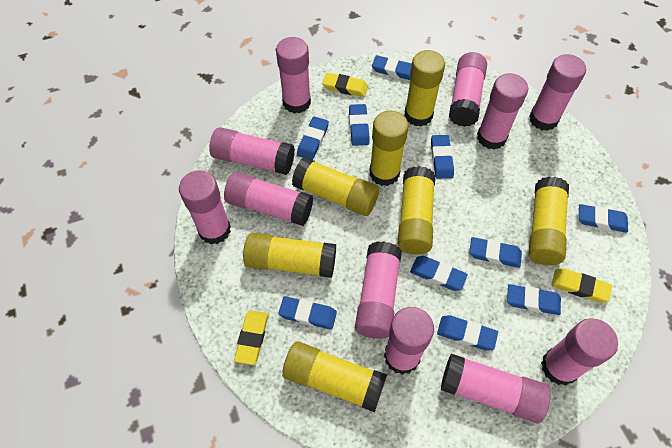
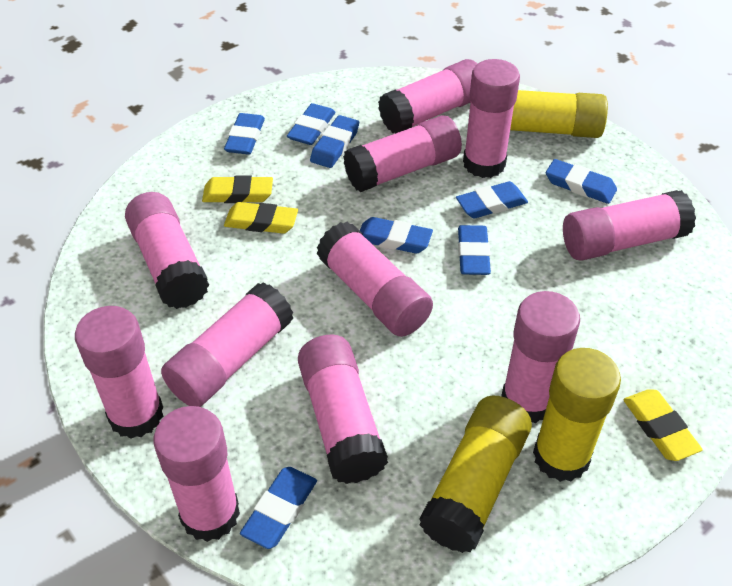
blue eraser: 10 -> 8
yellow glue stick: 7 -> 3

